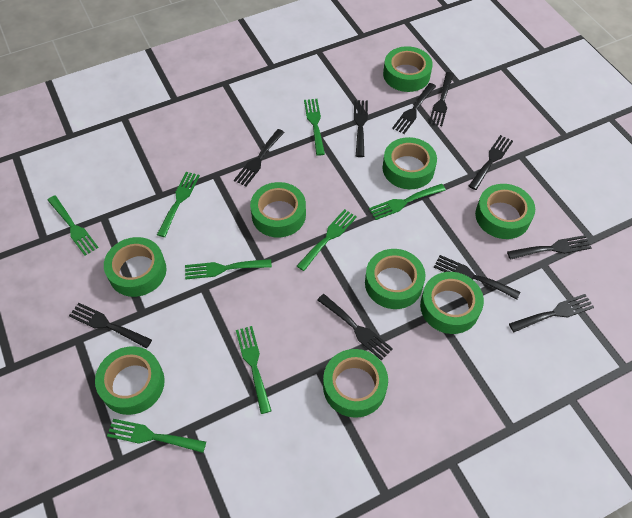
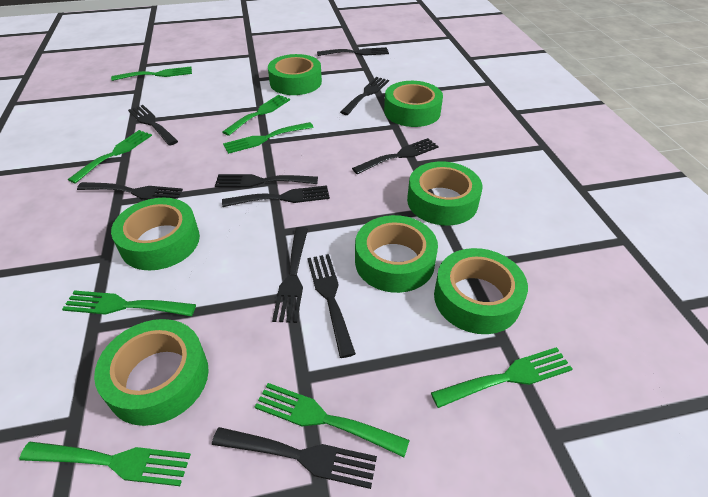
green tape: 9 -> 7

